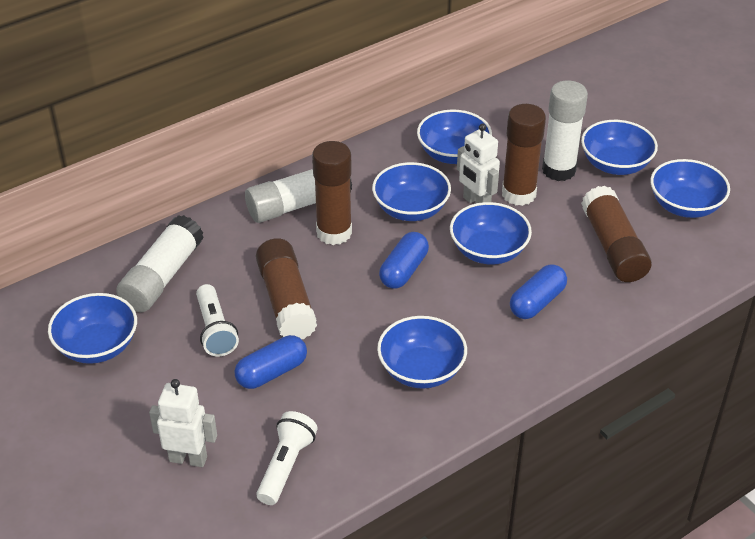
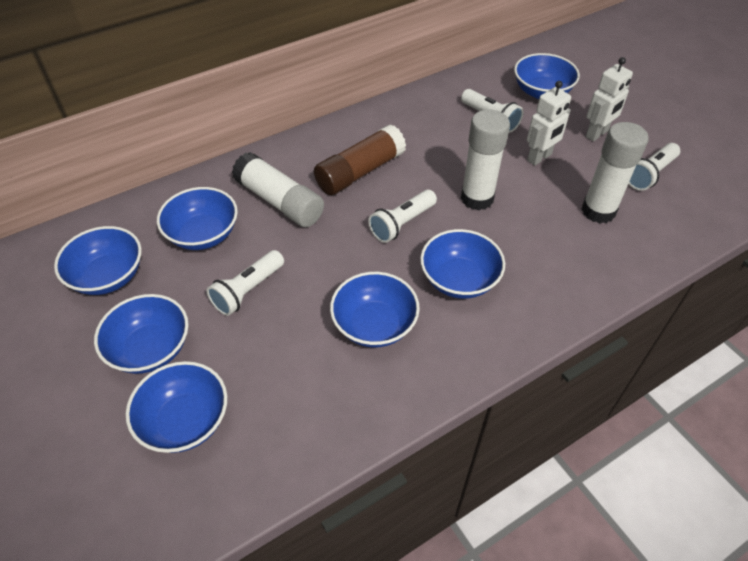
blue capsule: 3 -> 0
brown glue stick: 4 -> 1
white flashlight: 2 -> 4

